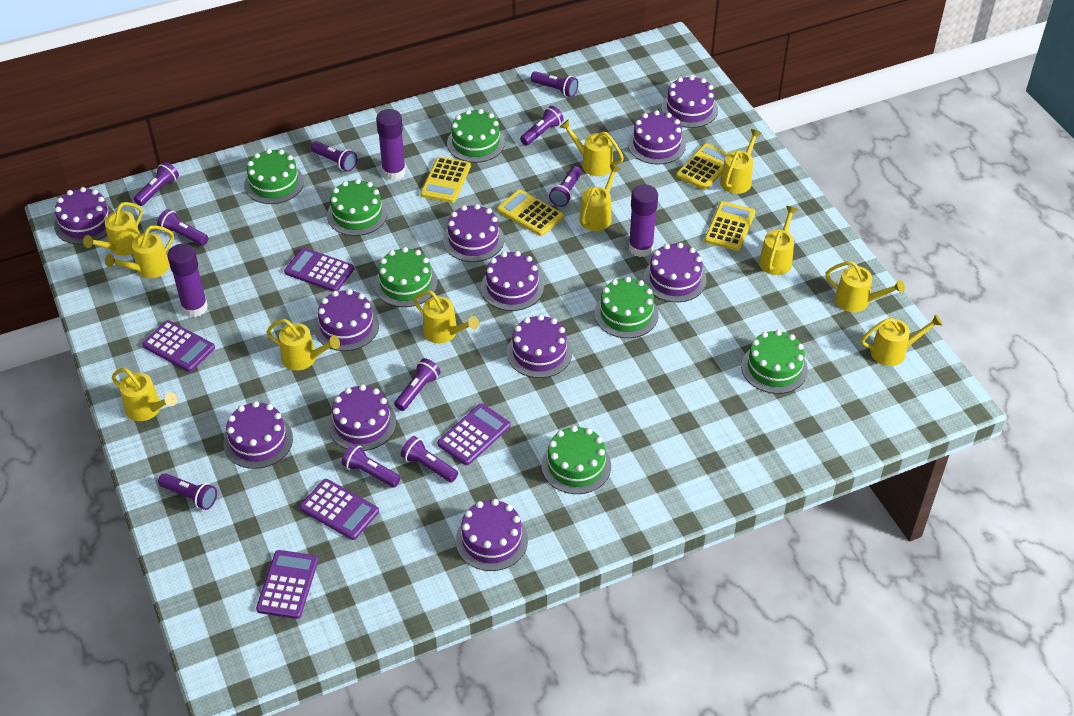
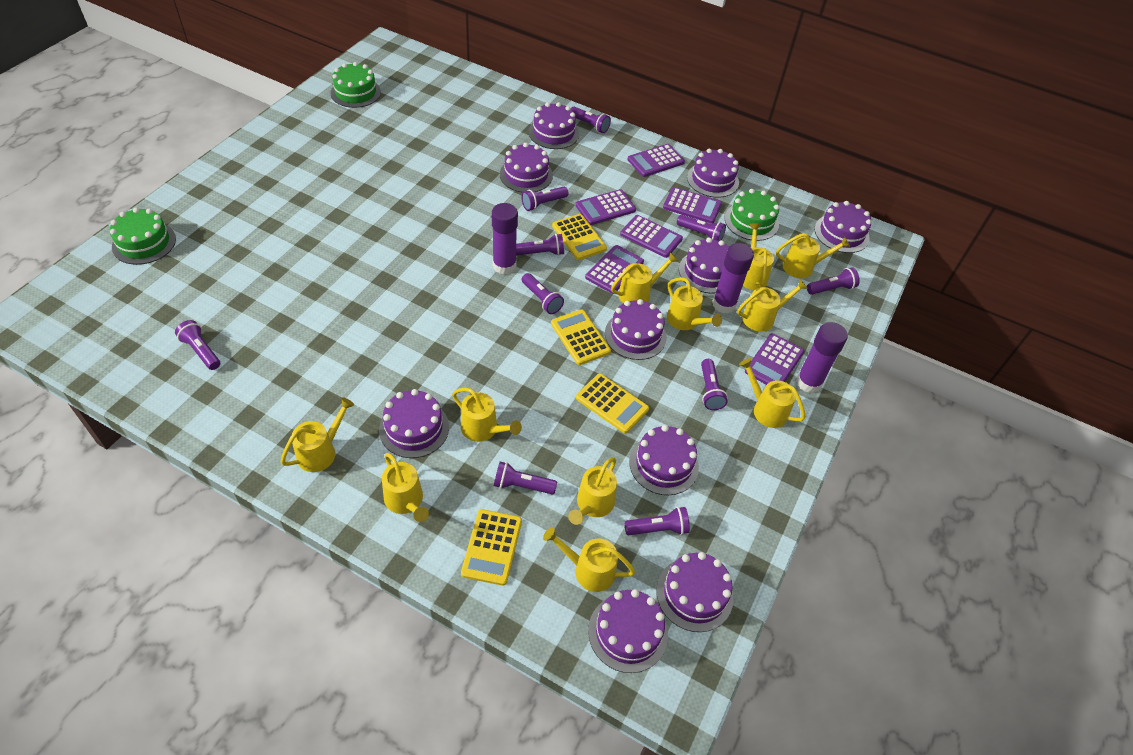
green cake: 7 -> 3
purple cake: 11 -> 10
purple calculator: 5 -> 6

